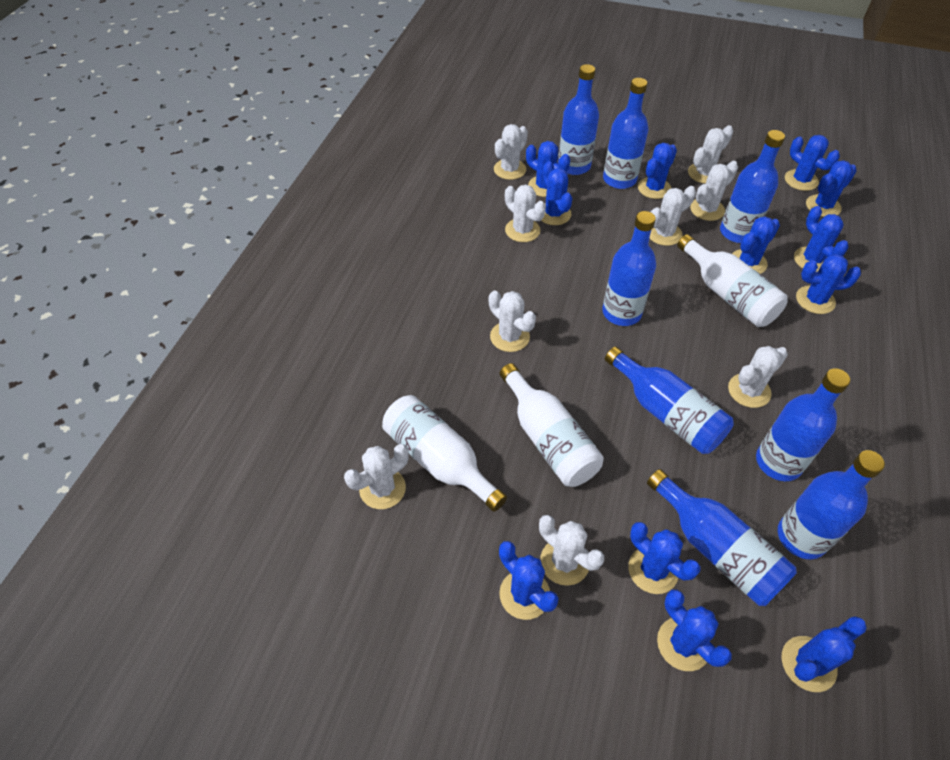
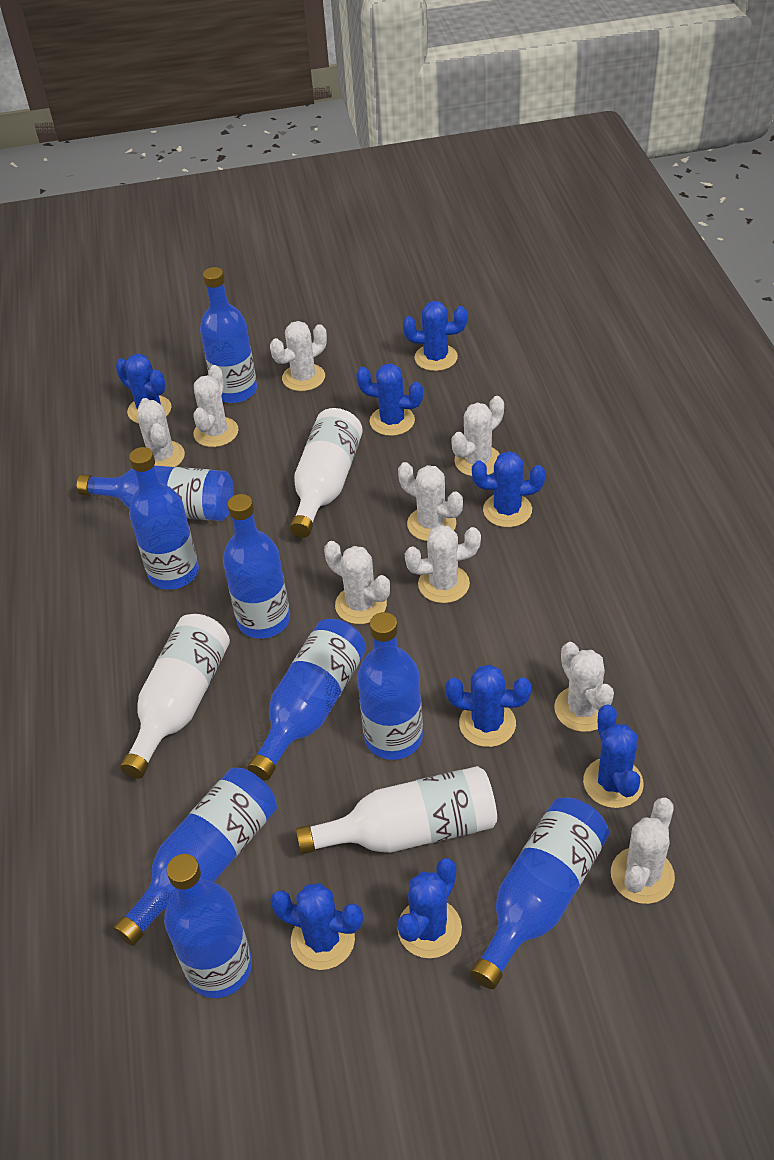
blue bottle: 8 -> 9
blue cactus: 12 -> 8

